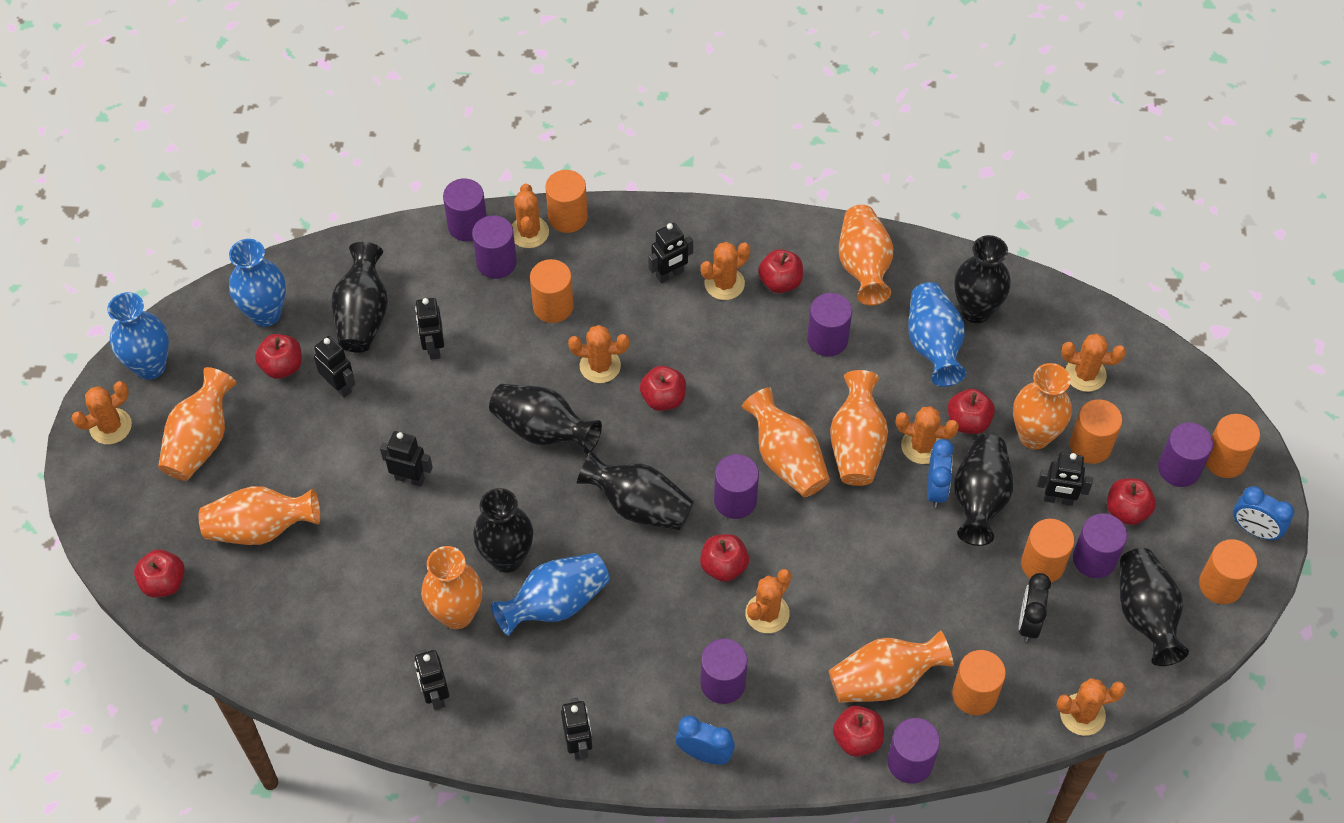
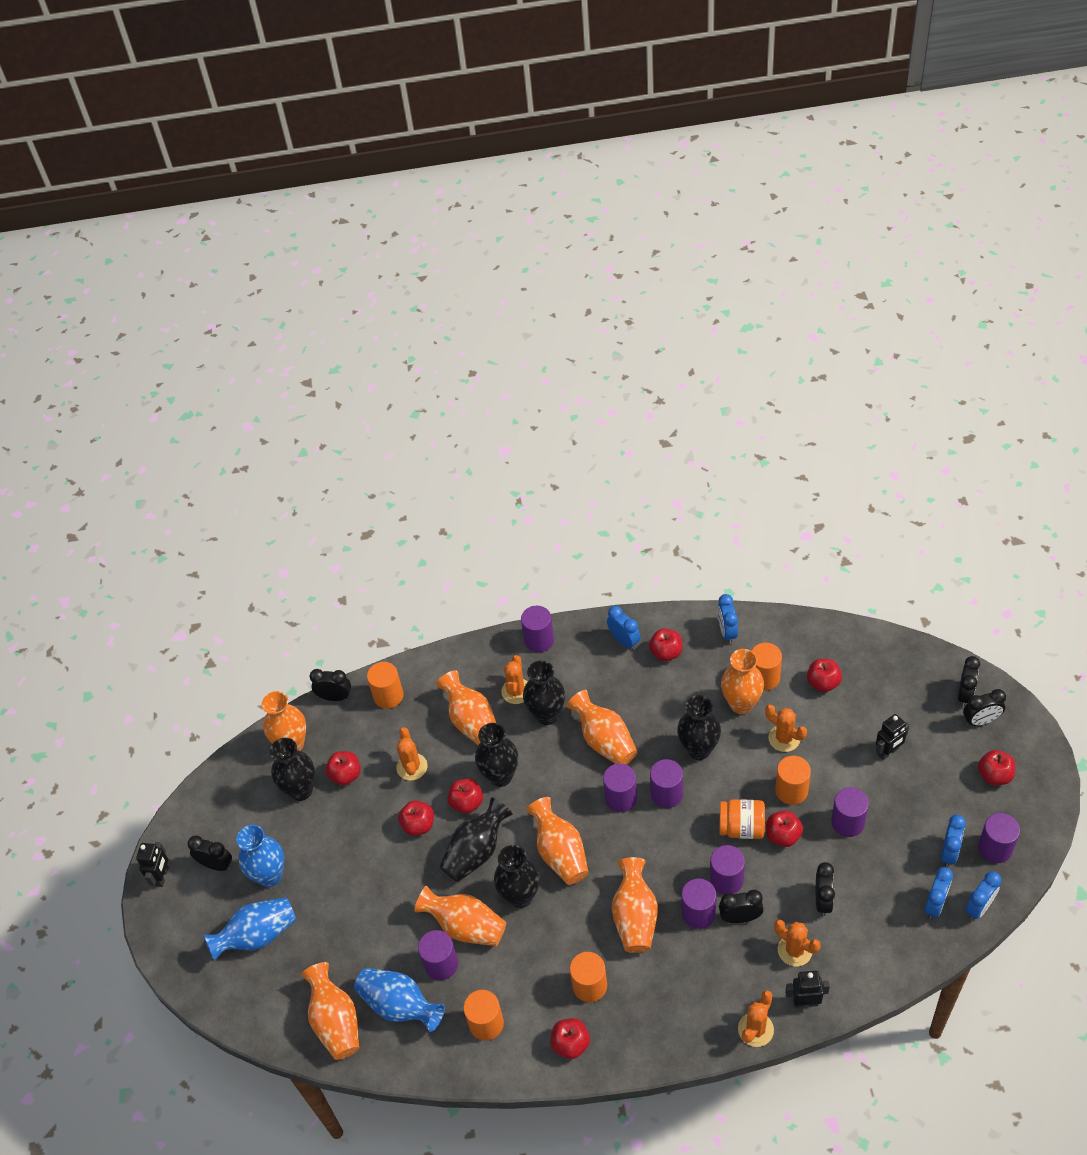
black clock: 1 -> 6
black robot: 7 -> 3
black vase: 7 -> 6
blue clock: 3 -> 5
blue vase: 4 -> 3
orange cactus: 8 -> 5
orange cylinder: 7 -> 5
orange jar: 0 -> 1

